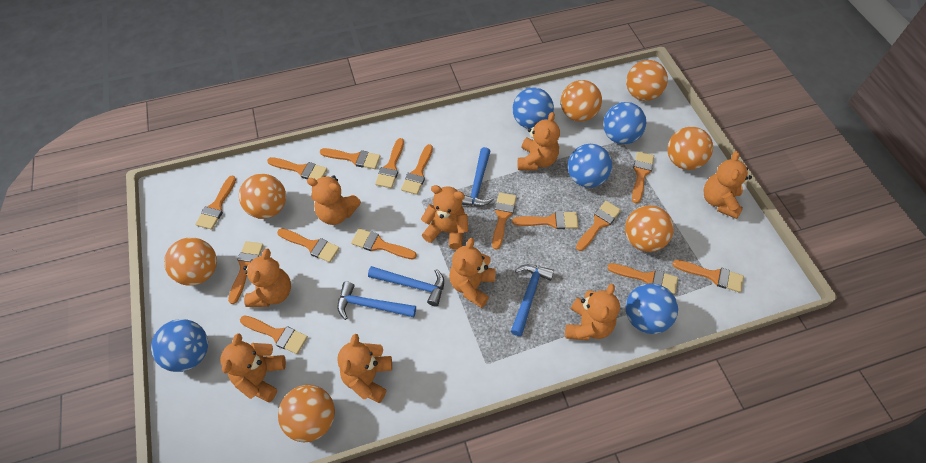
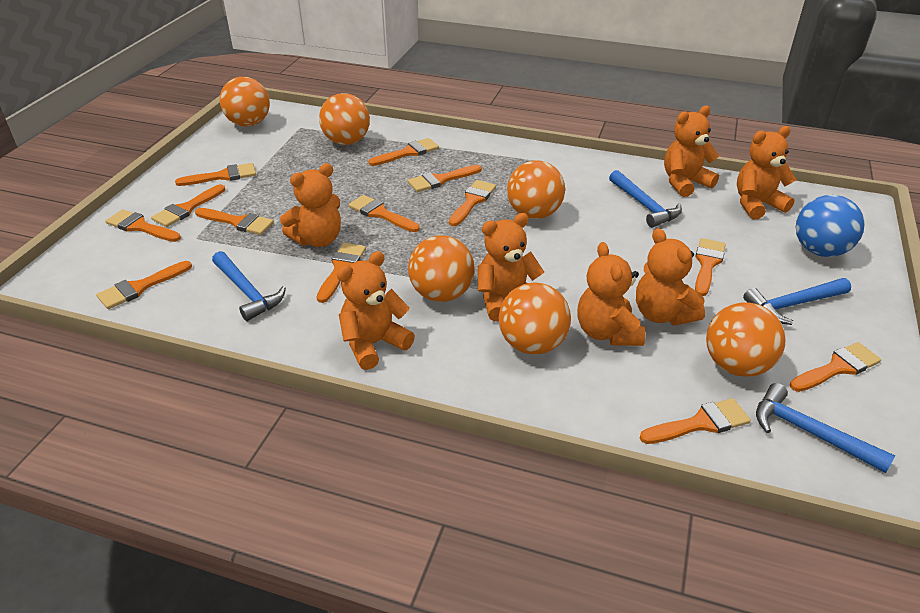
blue ball: 5 -> 1
orange ball: 7 -> 6
orange brush: 15 -> 13
orange teddy bear: 9 -> 7

